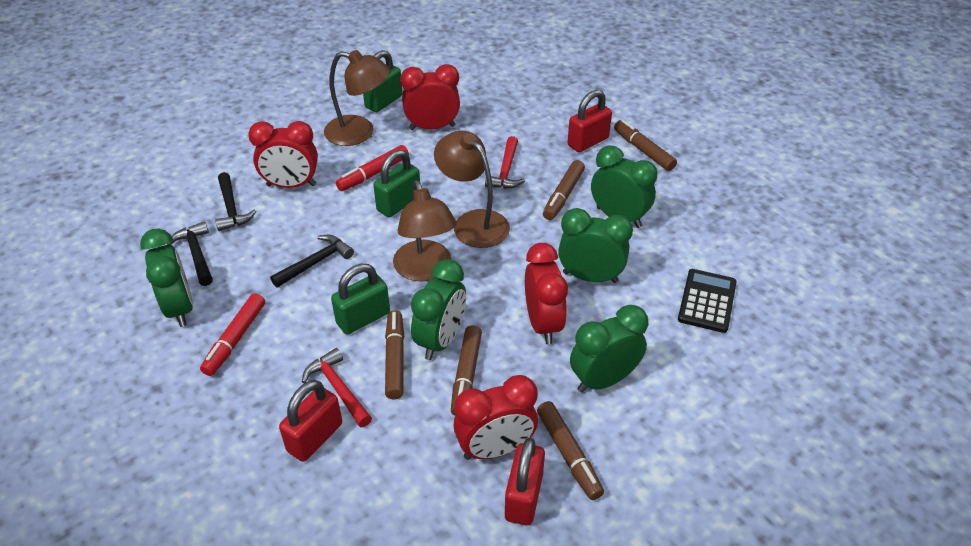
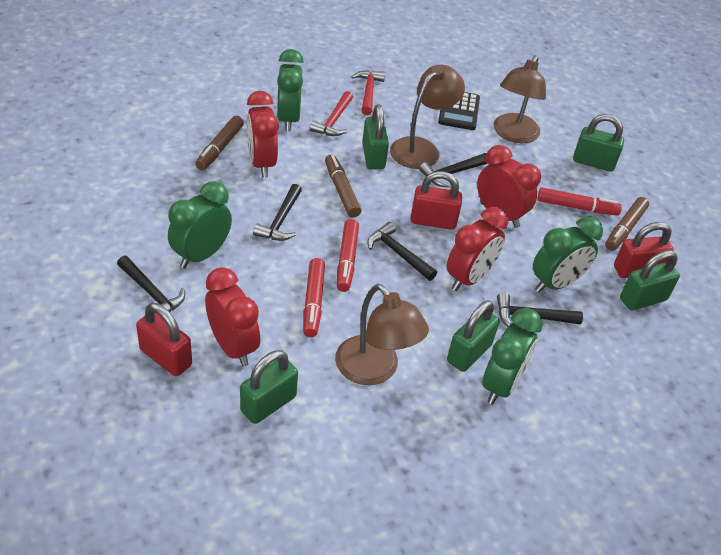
black hammer: 3 -> 5
brown marker: 5 -> 3
green clock: 5 -> 4
green padlock: 3 -> 5
red marker: 2 -> 3

